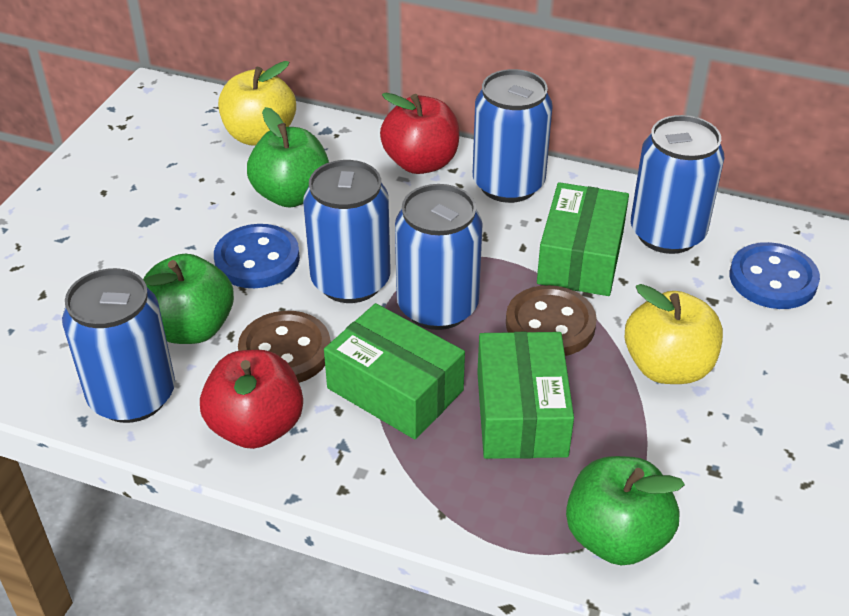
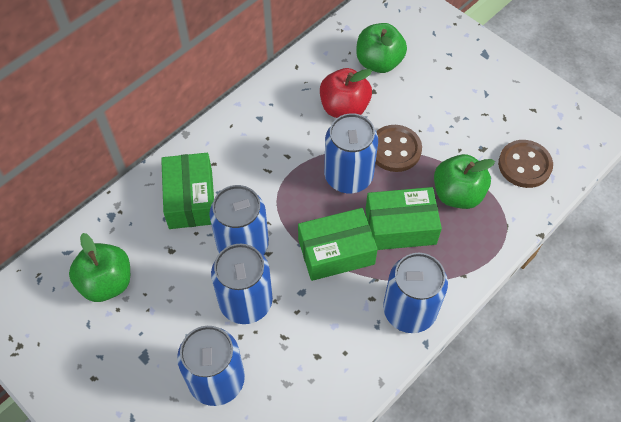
blue button: 2 -> 0
red apple: 2 -> 1
yellow apple: 2 -> 0

